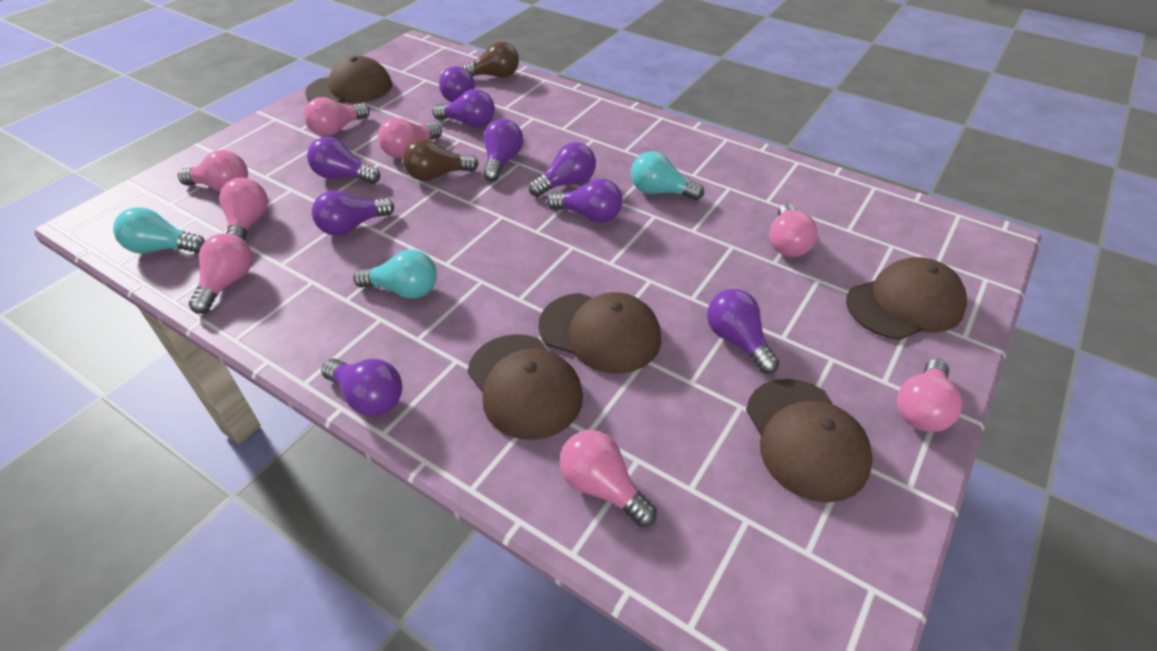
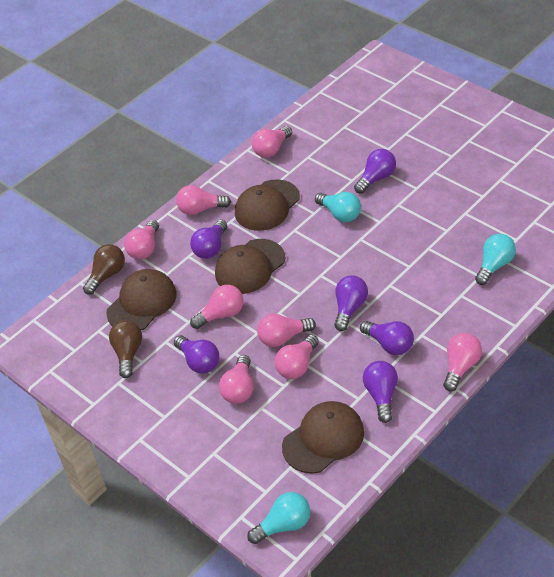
brown cap: 5 -> 4
purple light bulb: 9 -> 6

